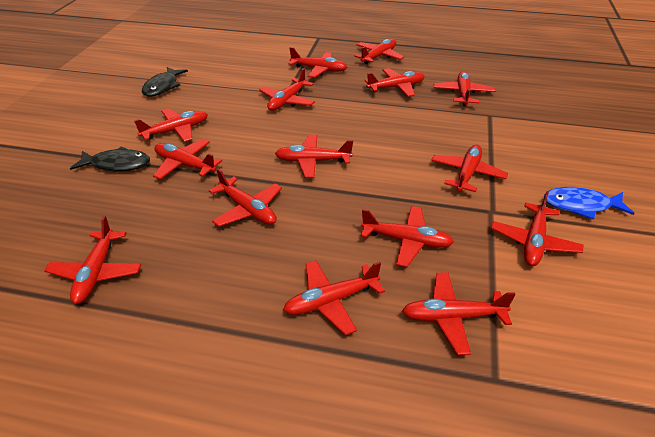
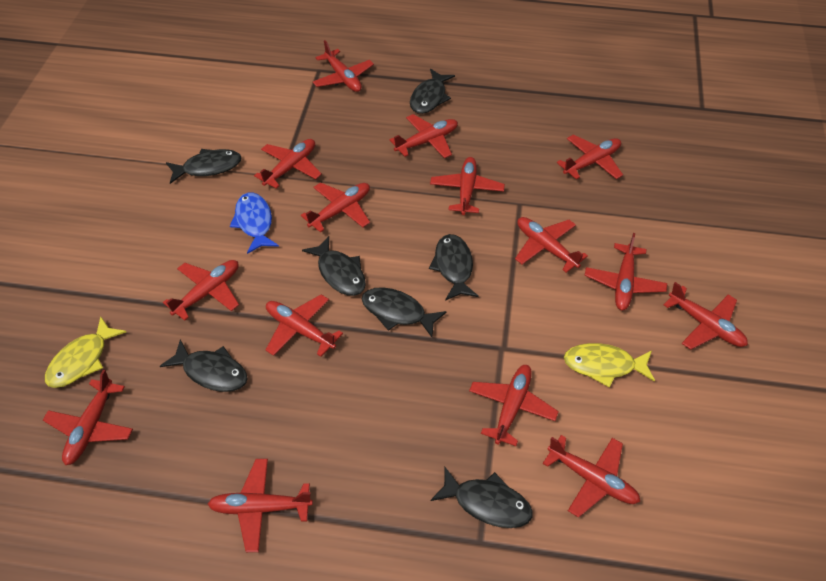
black fish: 2 -> 7
yellow fish: 0 -> 2

